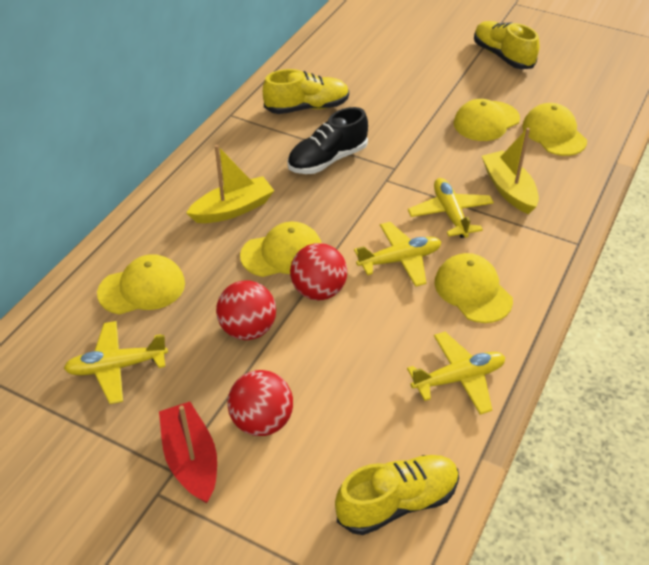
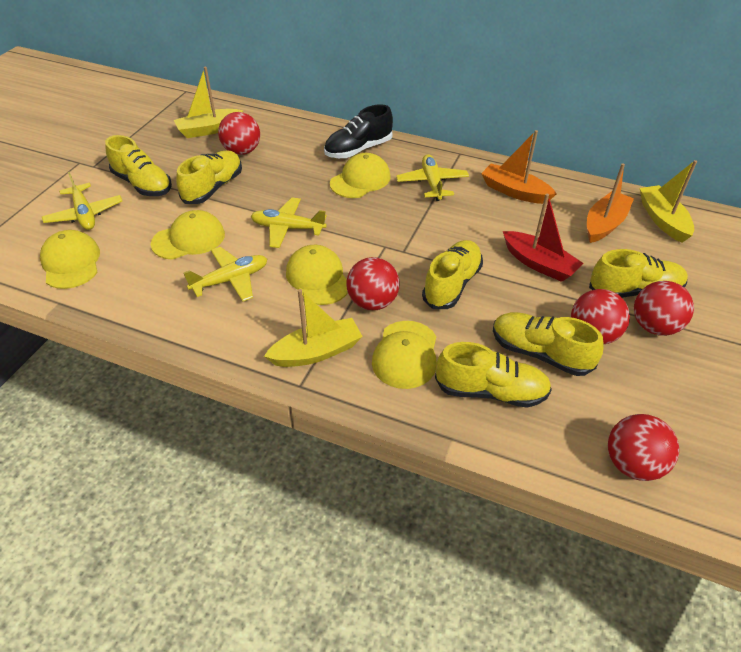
orange boat: 0 -> 2
red ball: 3 -> 5
yellow boat: 2 -> 3
yellow shoe: 3 -> 6

